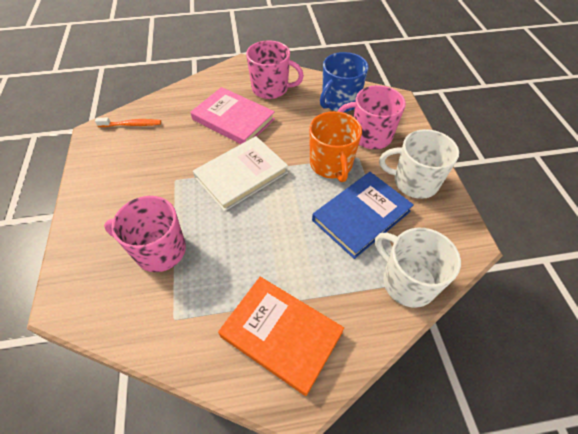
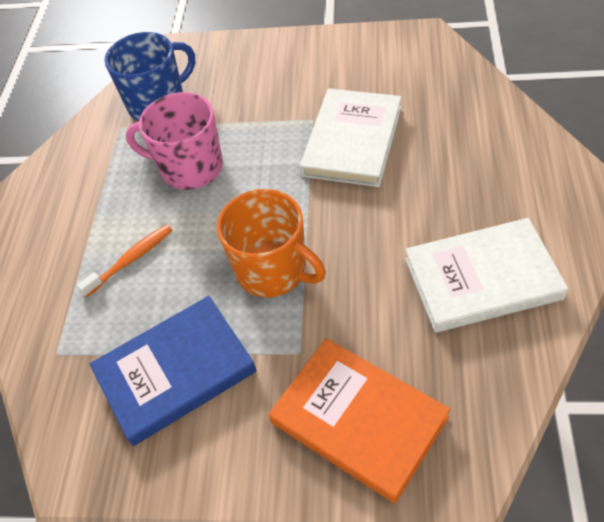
pink book: 1 -> 0
pink mug: 3 -> 1
white book: 1 -> 2
white mug: 2 -> 0

